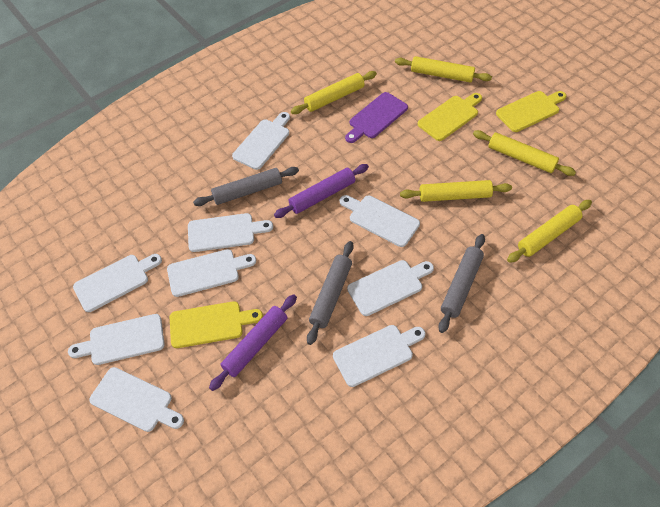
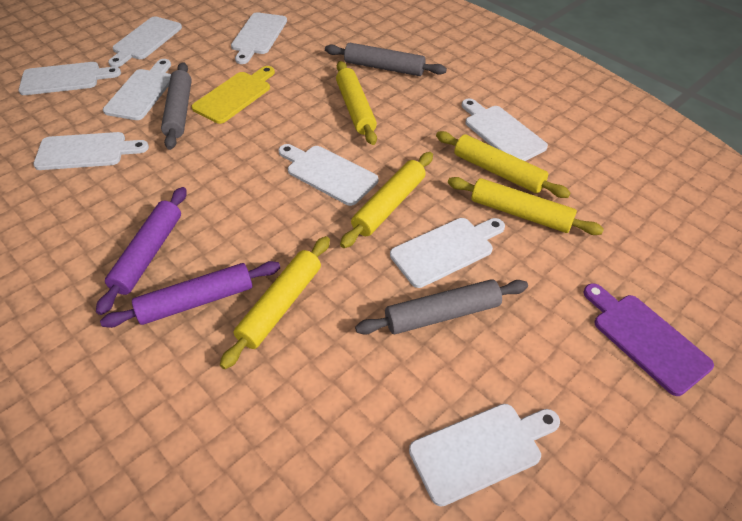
yellow cutting board: 3 -> 1

